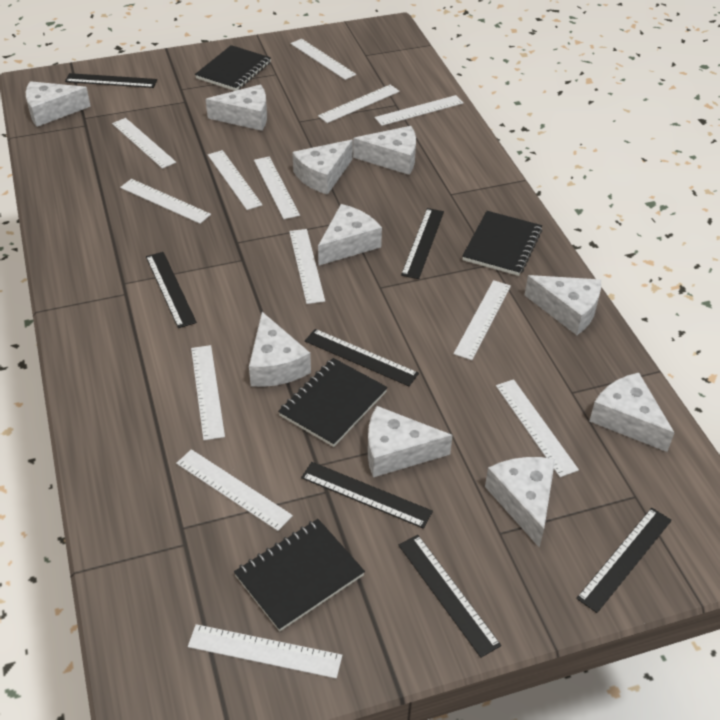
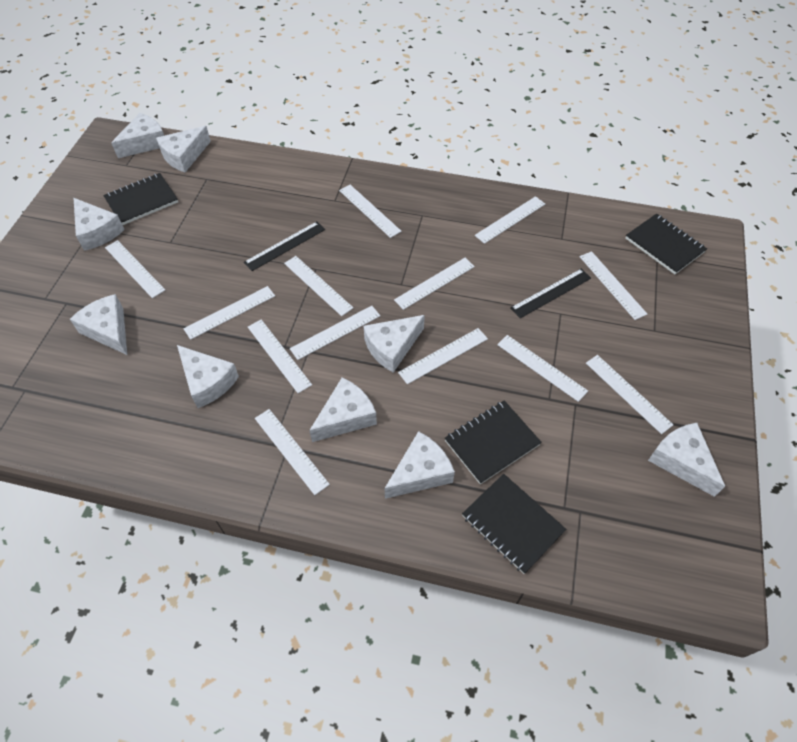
black ruler: 7 -> 2
white cheese: 10 -> 9

